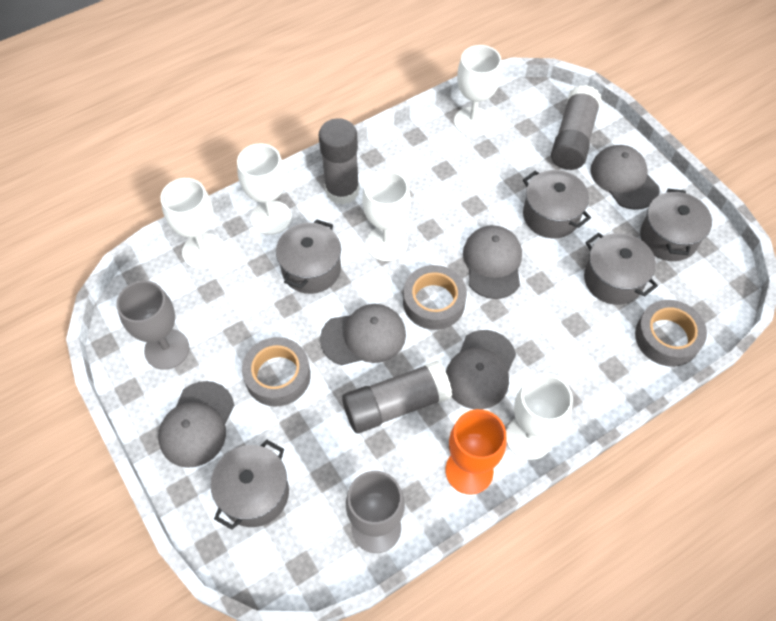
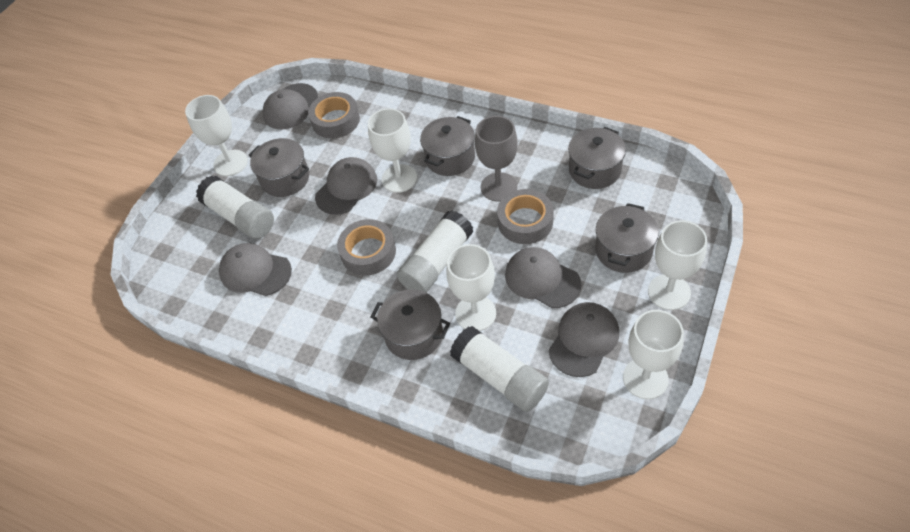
grey glue stick: 3 -> 0
grey goblet: 2 -> 1
orange goblet: 1 -> 0
white glue stick: 0 -> 3

